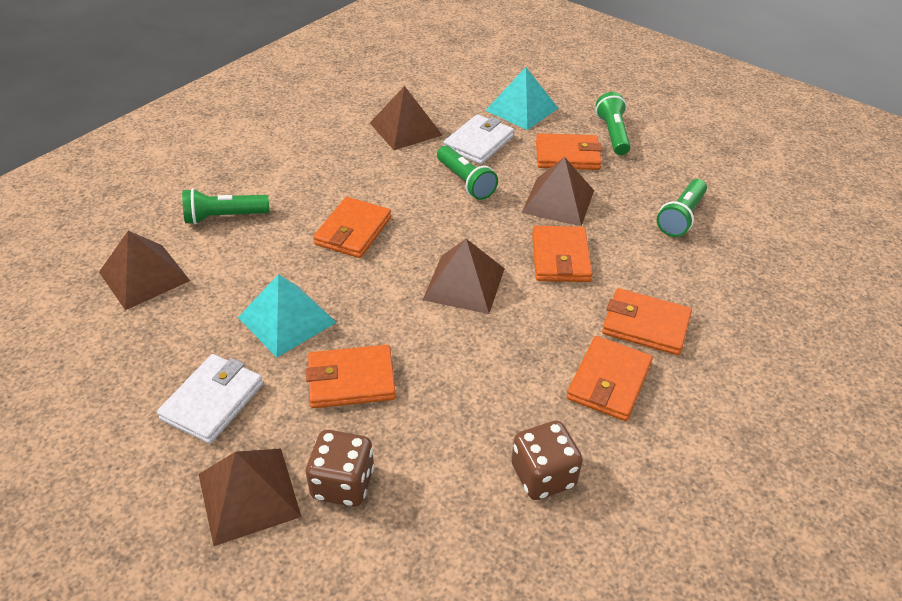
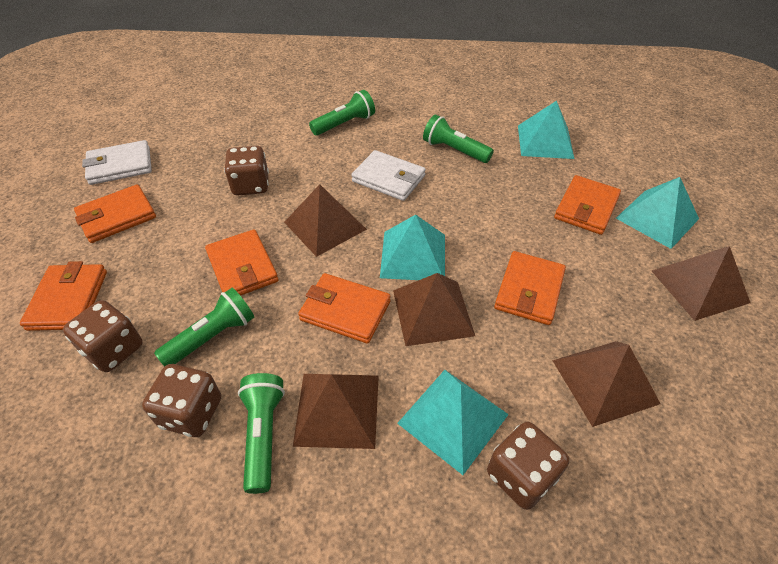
brown dice: 2 -> 4
turquoise pyramid: 2 -> 4

